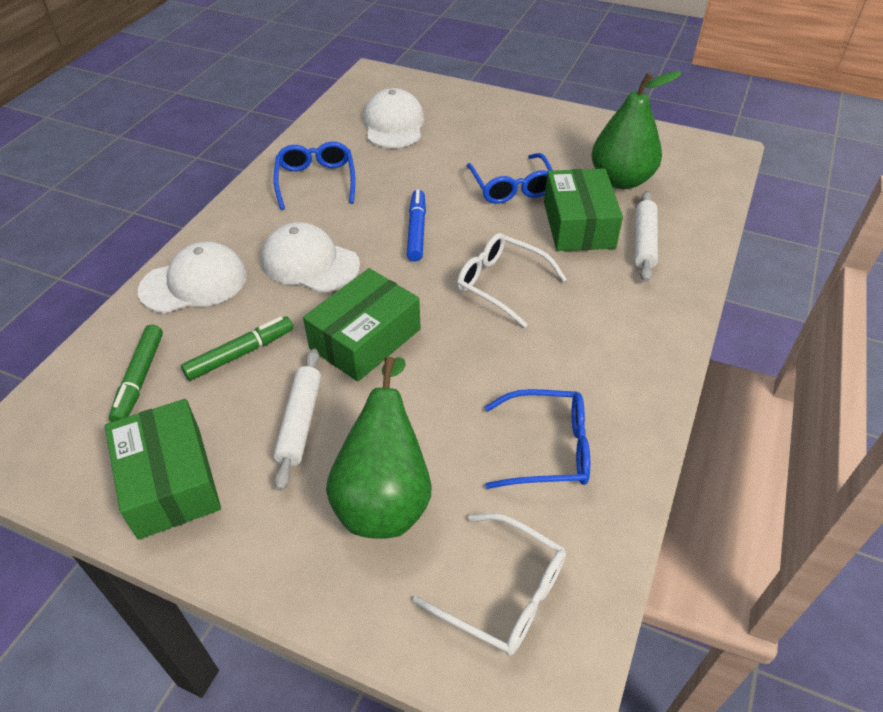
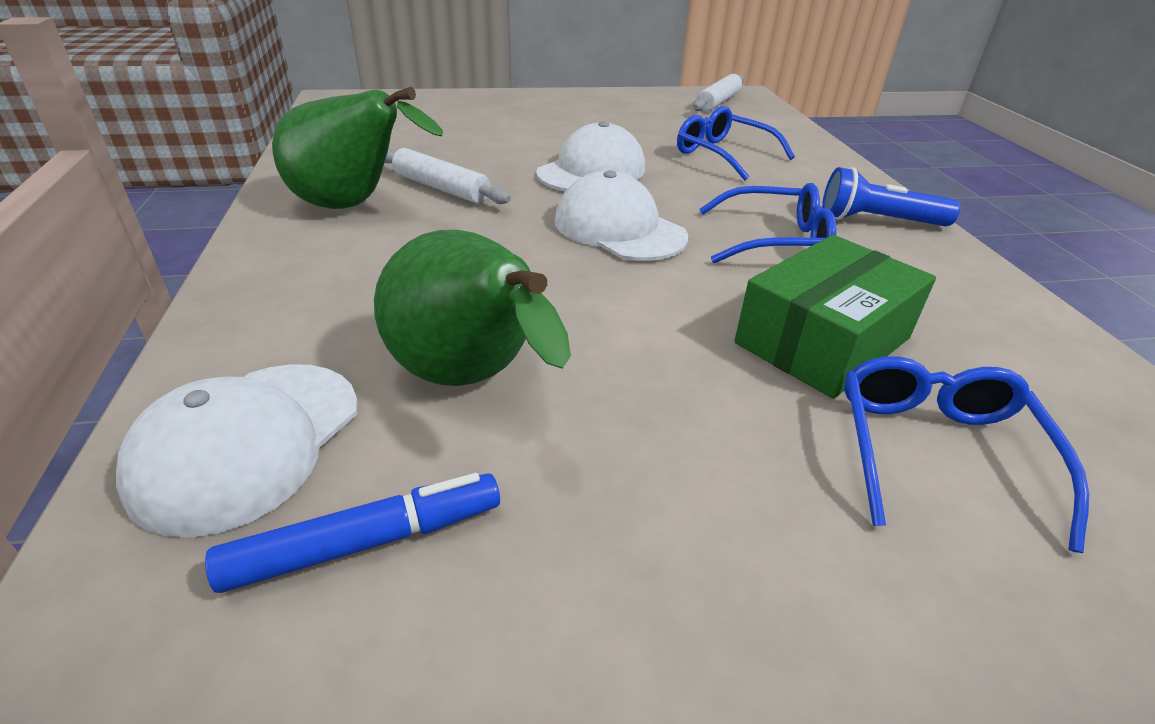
blue flashlight: 0 -> 1
green box: 3 -> 1
green marker: 2 -> 0
white glasses: 2 -> 0

